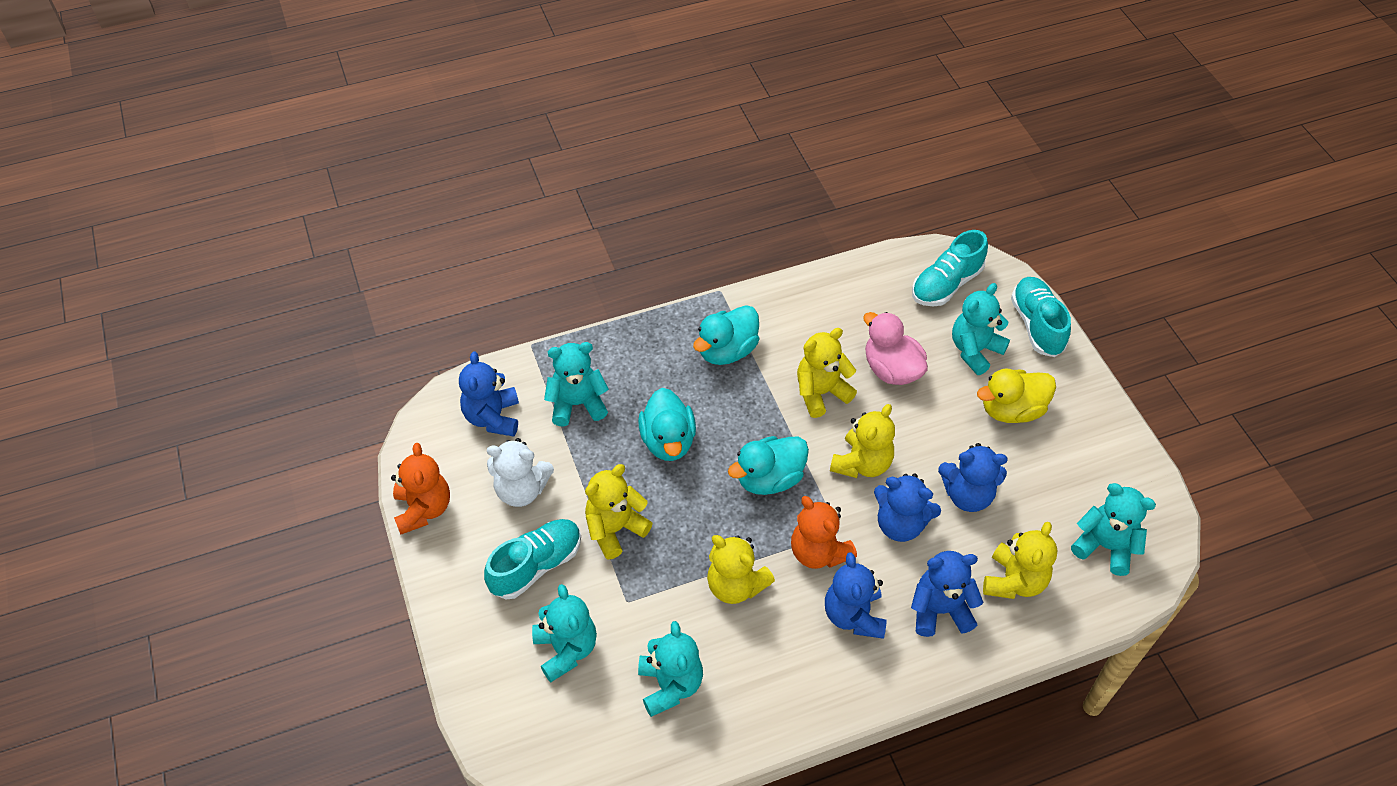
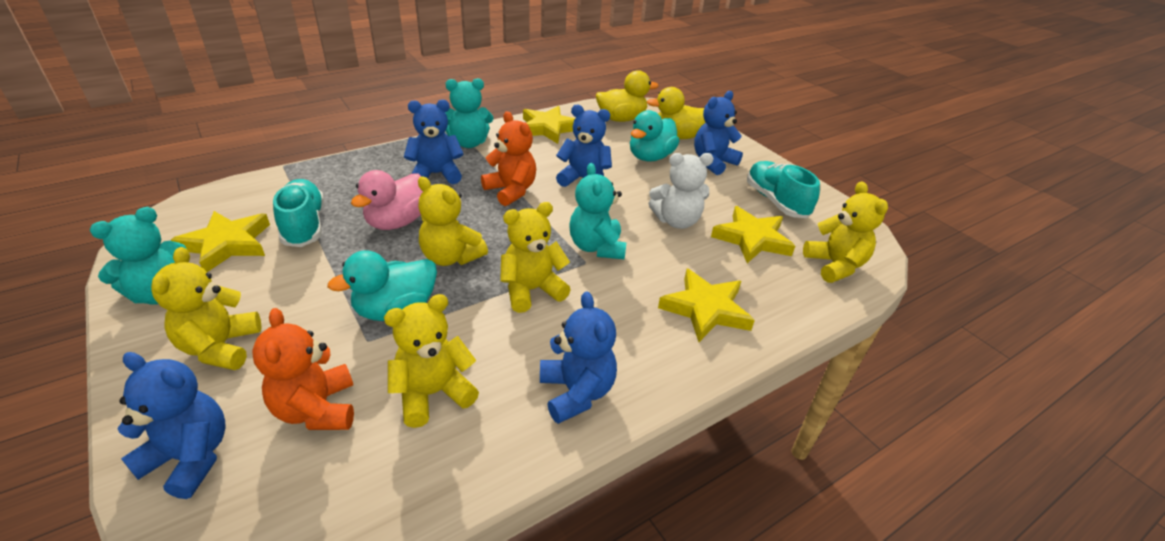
turquoise duck: 3 -> 2
turquoise shoe: 3 -> 2
turquoise teddy bear: 5 -> 3
yellow duck: 1 -> 2
yellow star: 0 -> 4

